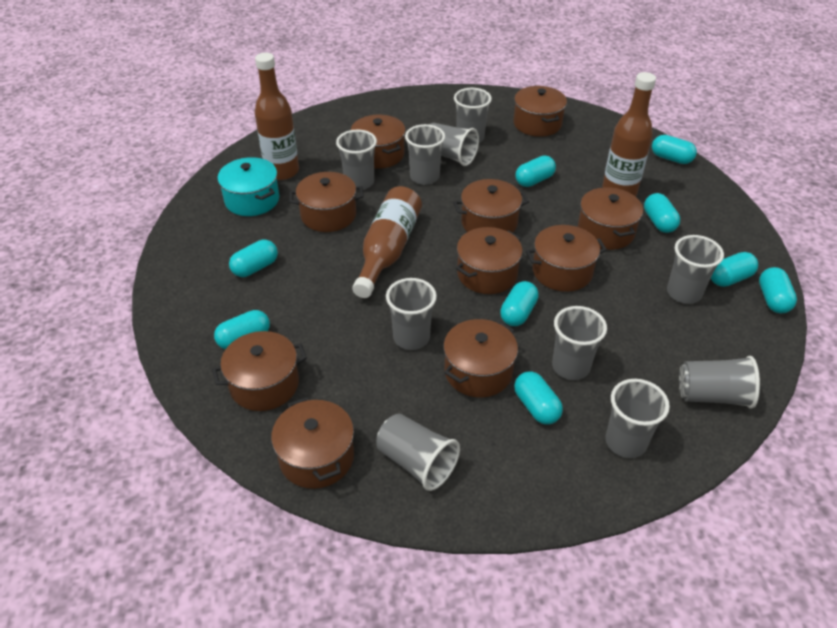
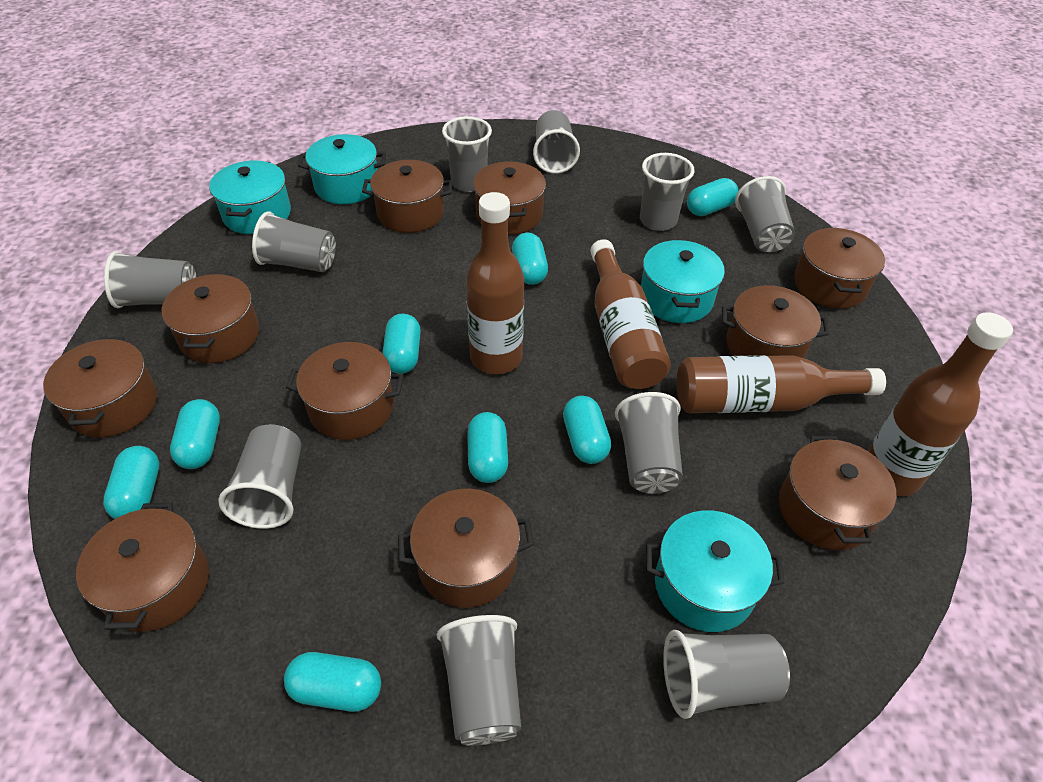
brown bottle: 3 -> 4
turquoise capsule: 9 -> 8
turquoise pot: 1 -> 4

